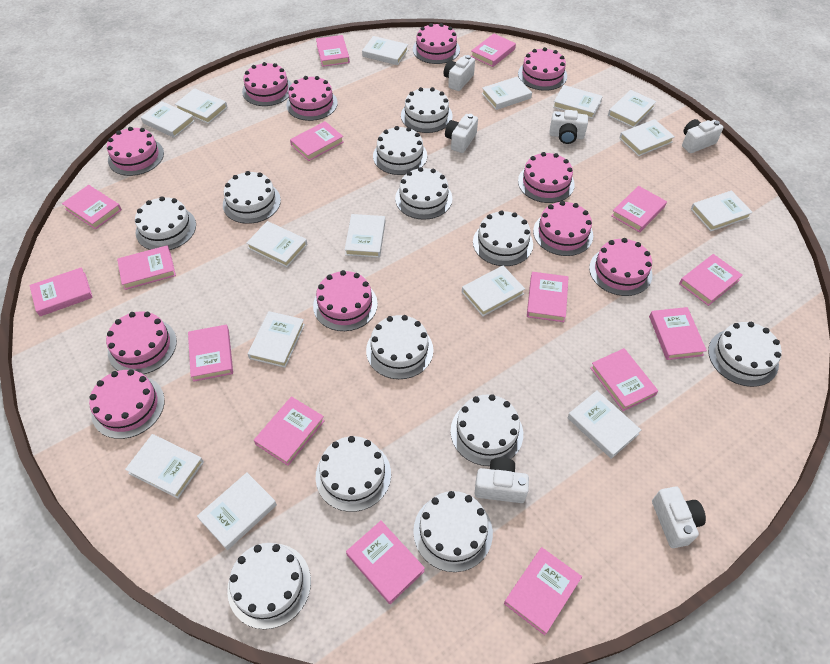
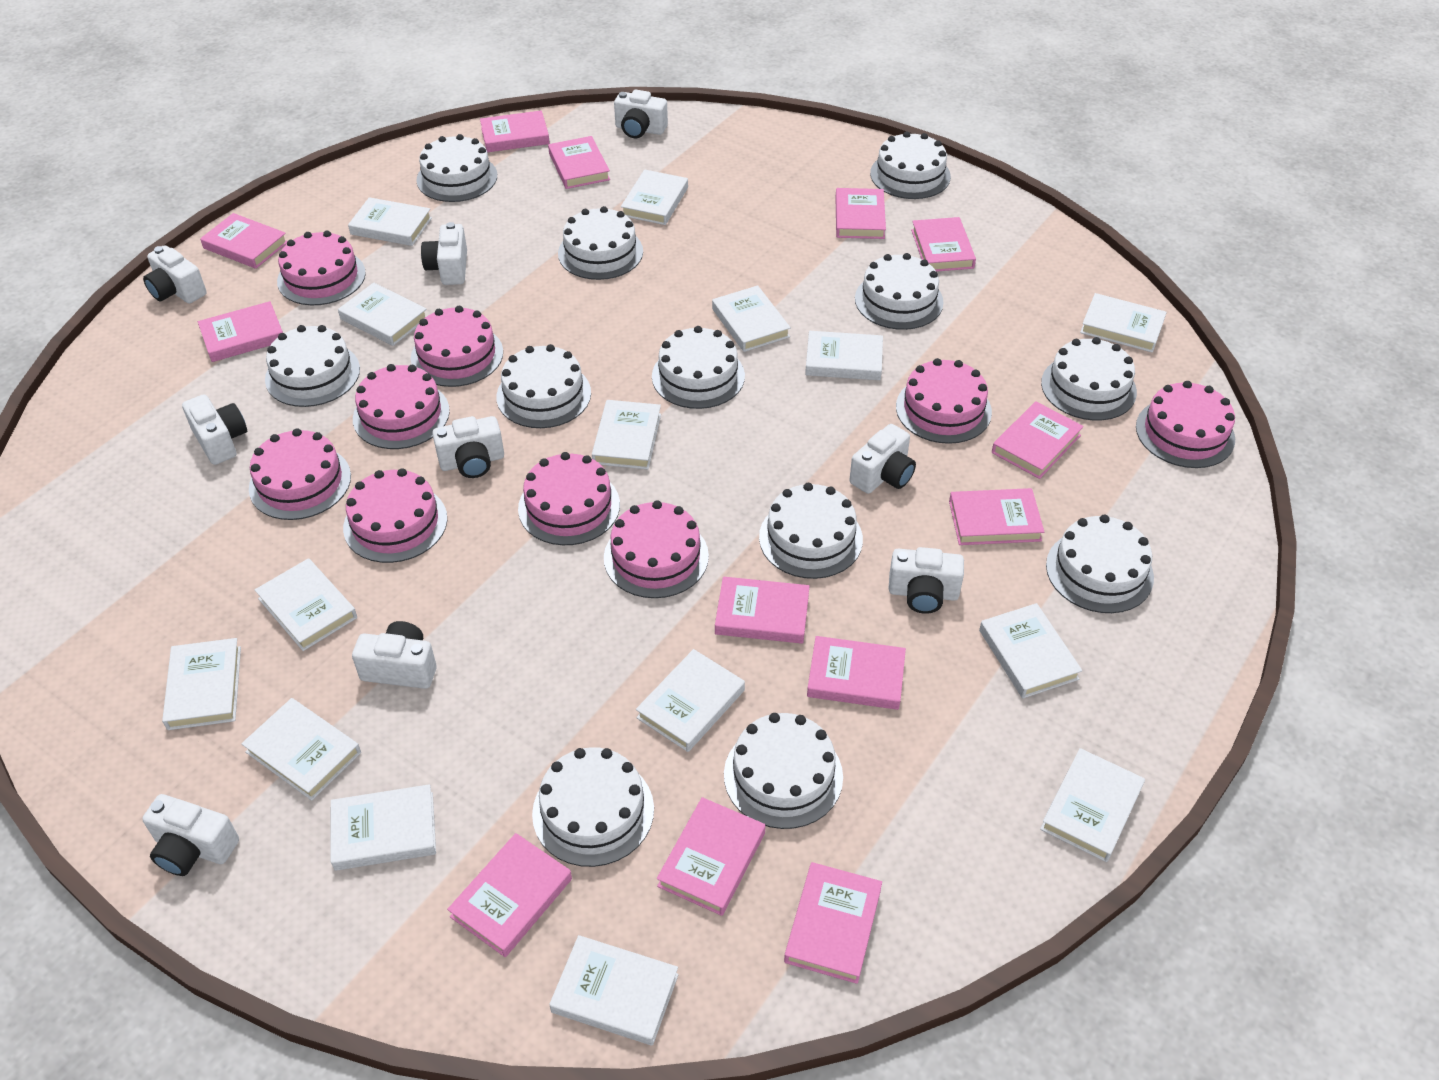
pink book: 15 -> 13
pink cake: 11 -> 9
white camera: 6 -> 9

